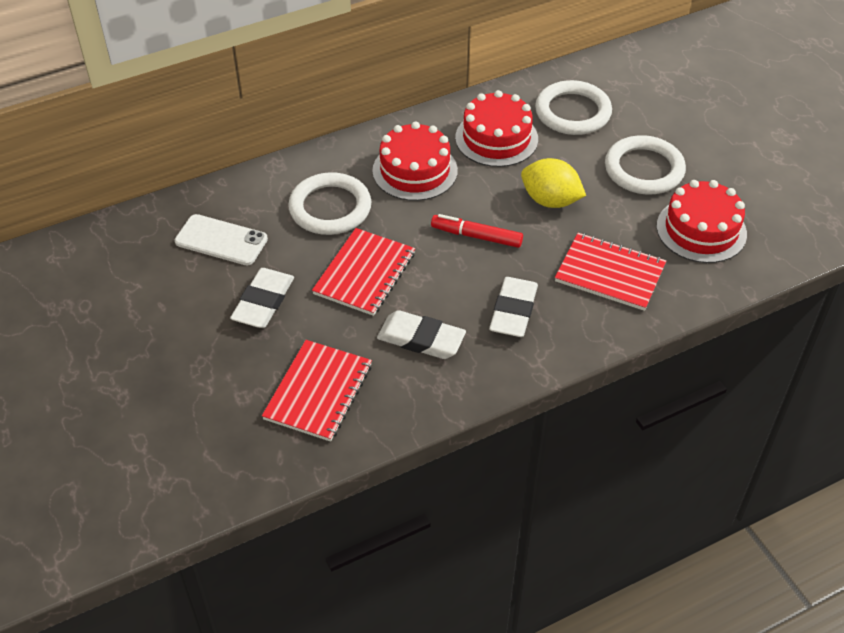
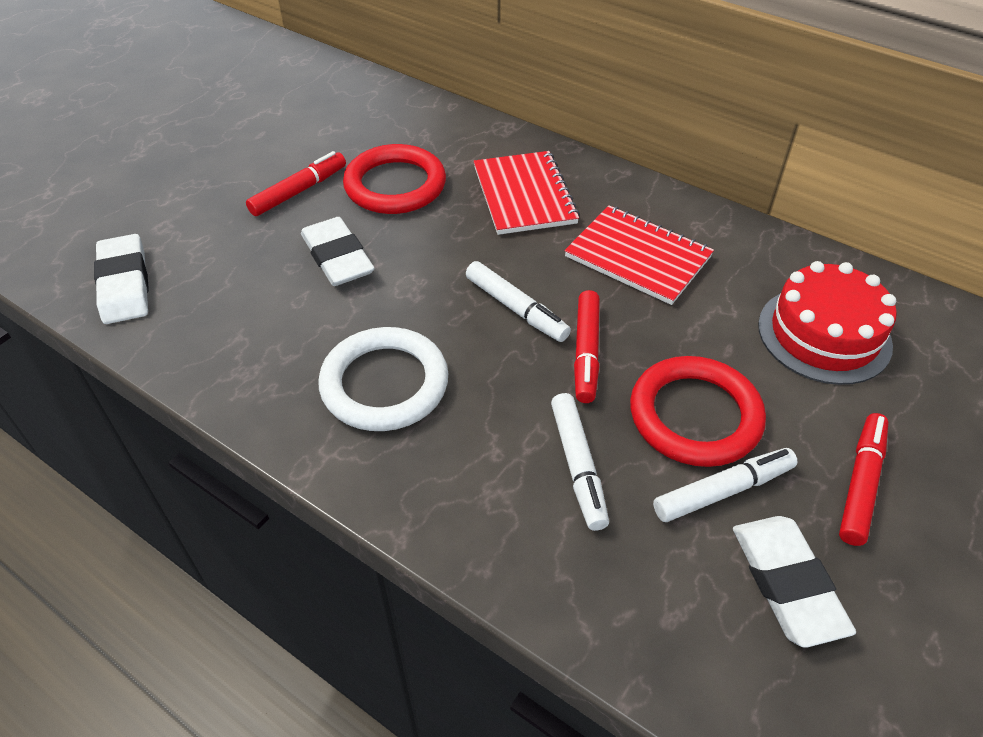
red cake: 3 -> 1
red marker: 1 -> 3
red notebook: 3 -> 2
red ring: 0 -> 2
white marker: 0 -> 3
white phone: 1 -> 0
white ring: 3 -> 1
yellow lemon: 1 -> 0

